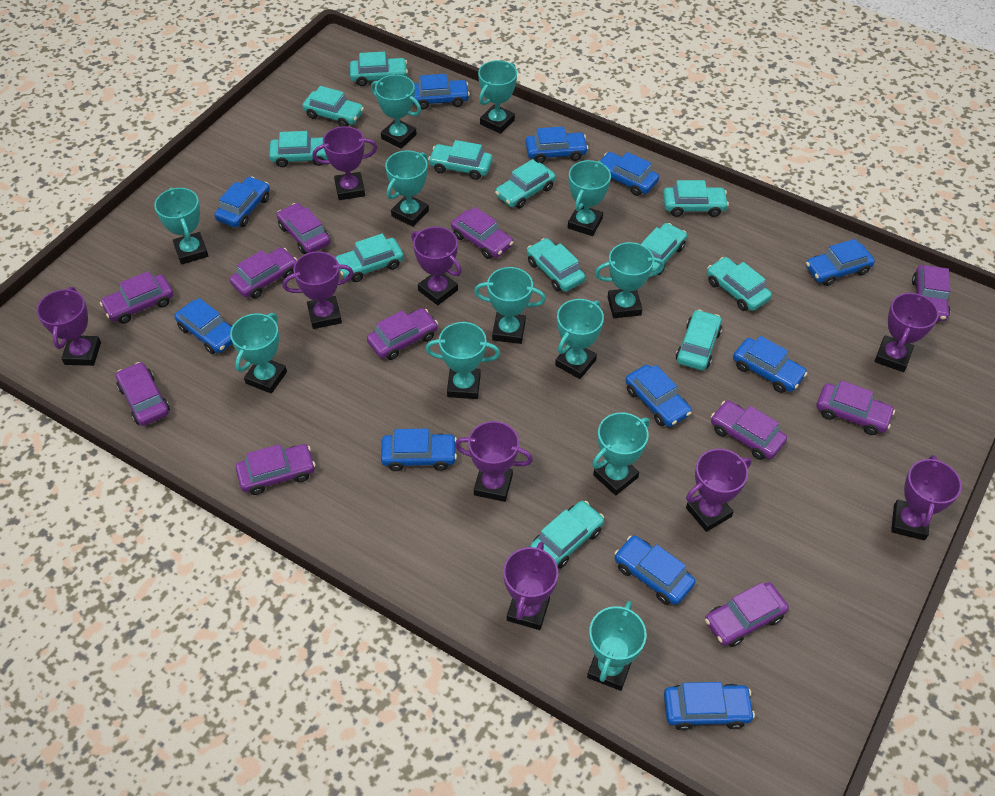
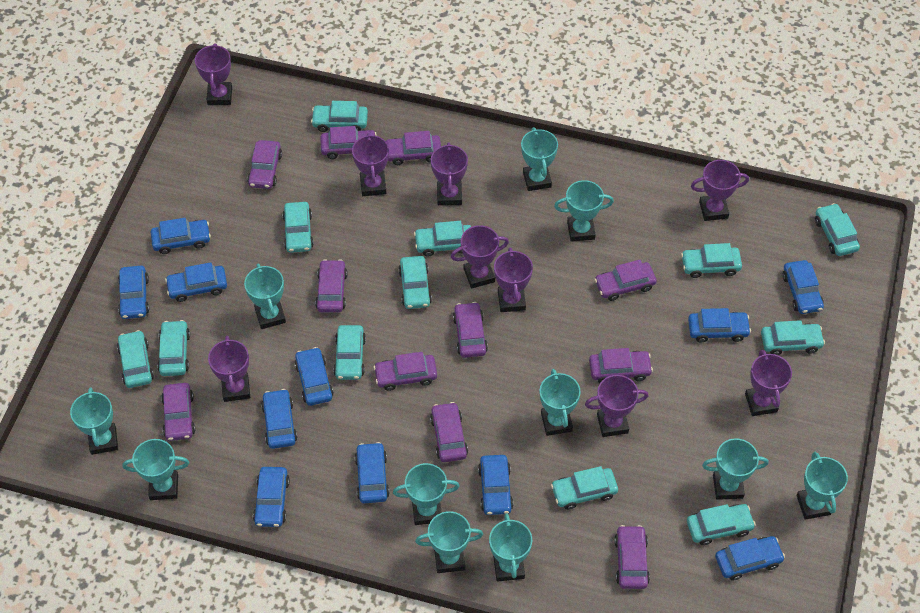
turquoise trophy: 12 -> 11

